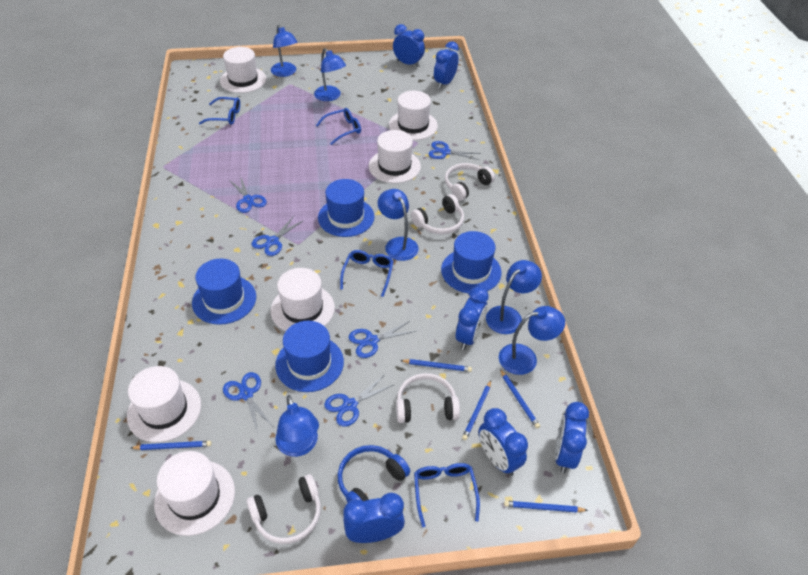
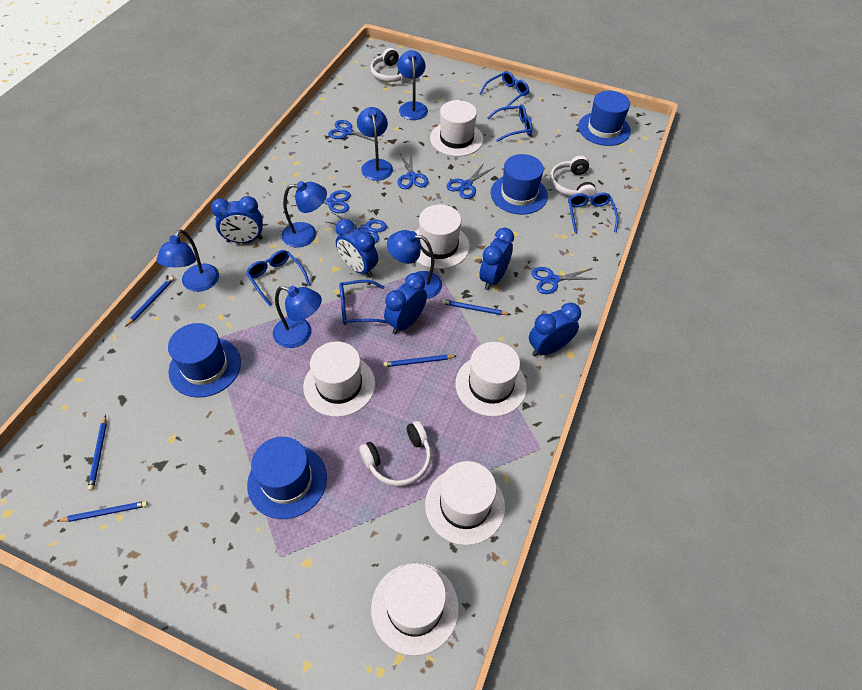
blue clock: 6 -> 5
blue glasses: 4 -> 5
blue headphones: 1 -> 0
white headphones: 4 -> 3

